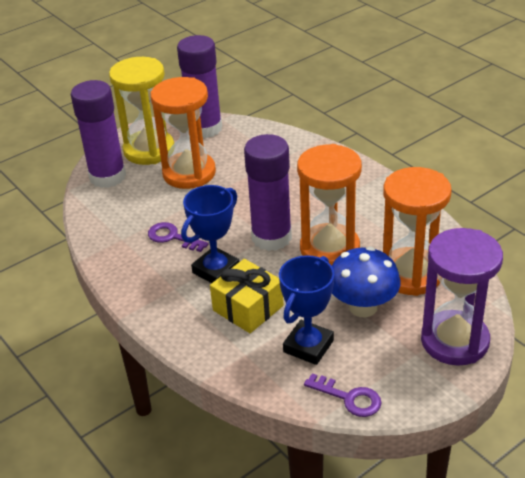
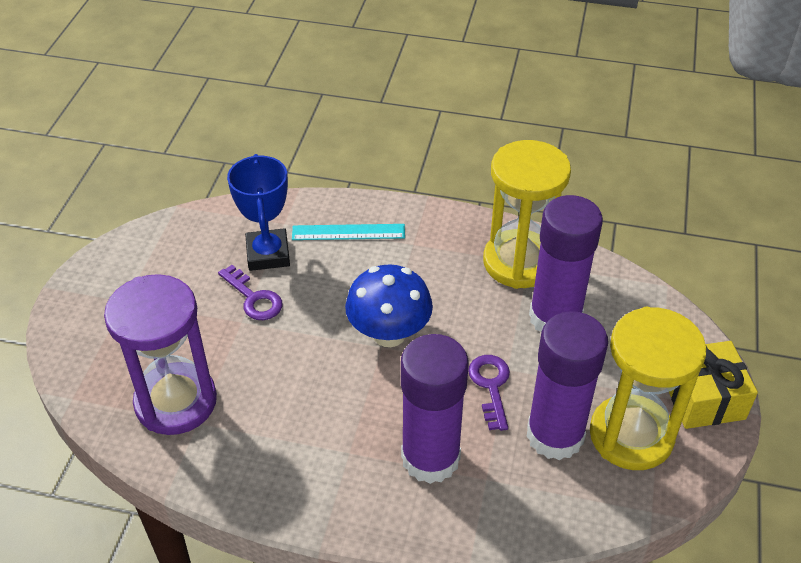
blue trophy: 2 -> 1
orange hourglass: 3 -> 0
turquoise ruler: 0 -> 1
yellow hourglass: 1 -> 2

